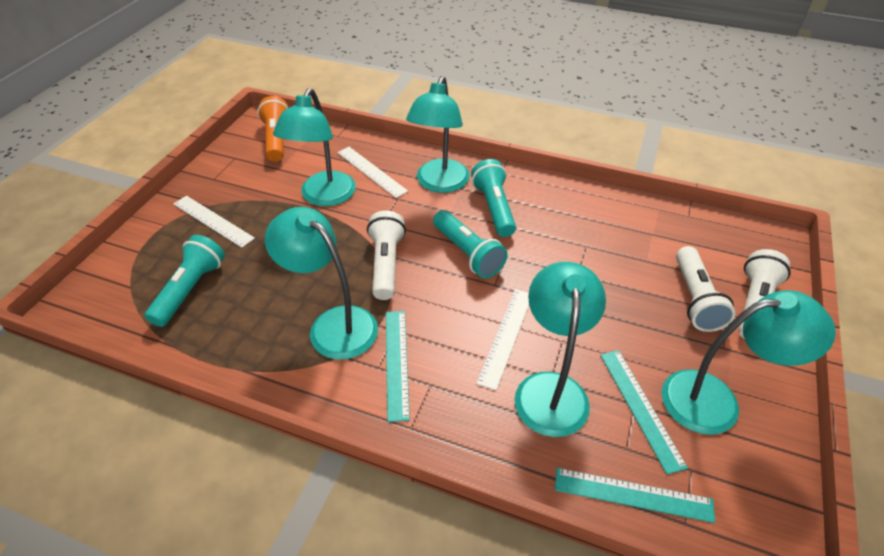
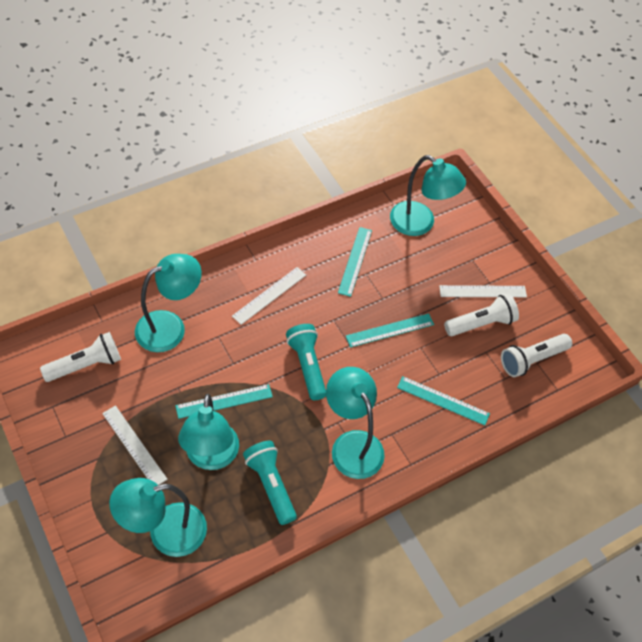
orange flashlight: 1 -> 0
turquoise flashlight: 3 -> 2
turquoise ruler: 3 -> 4

